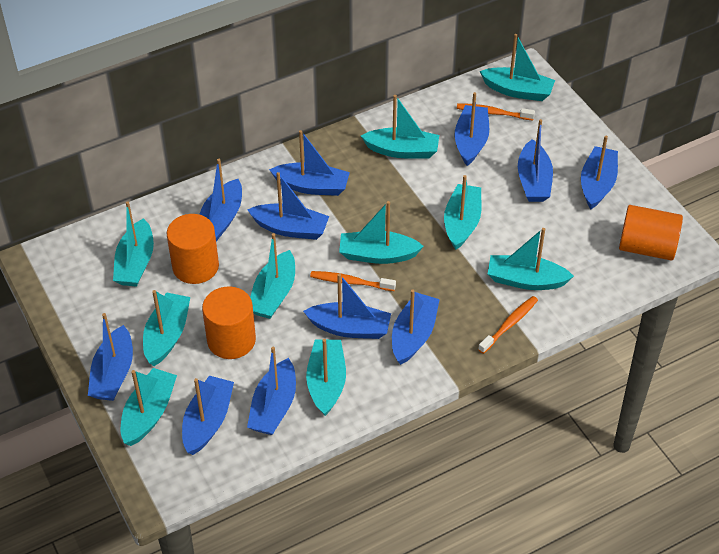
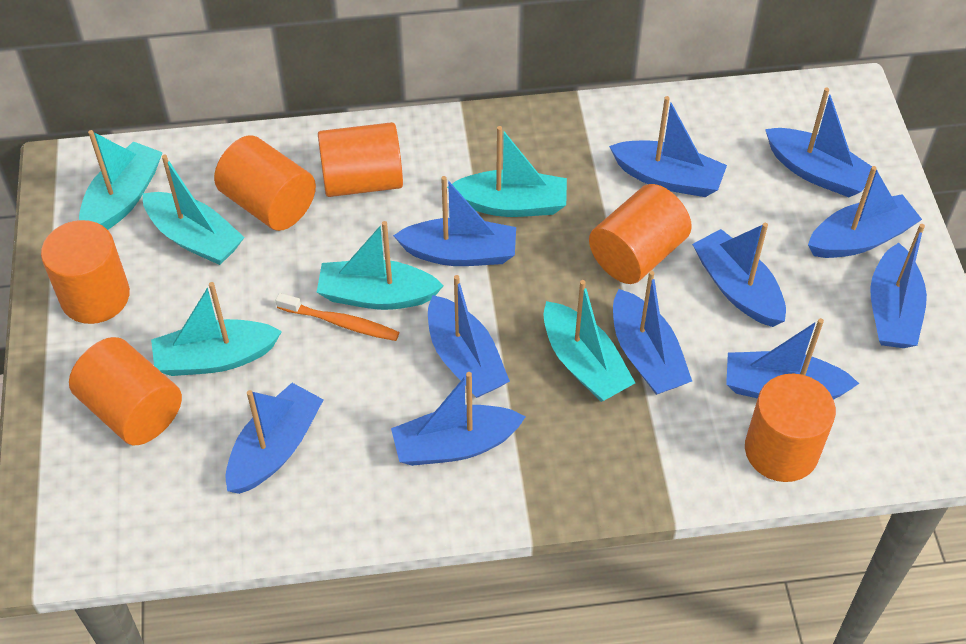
orange cylinder: 3 -> 6
orange toothbrush: 3 -> 1
turquoise boat: 10 -> 6

